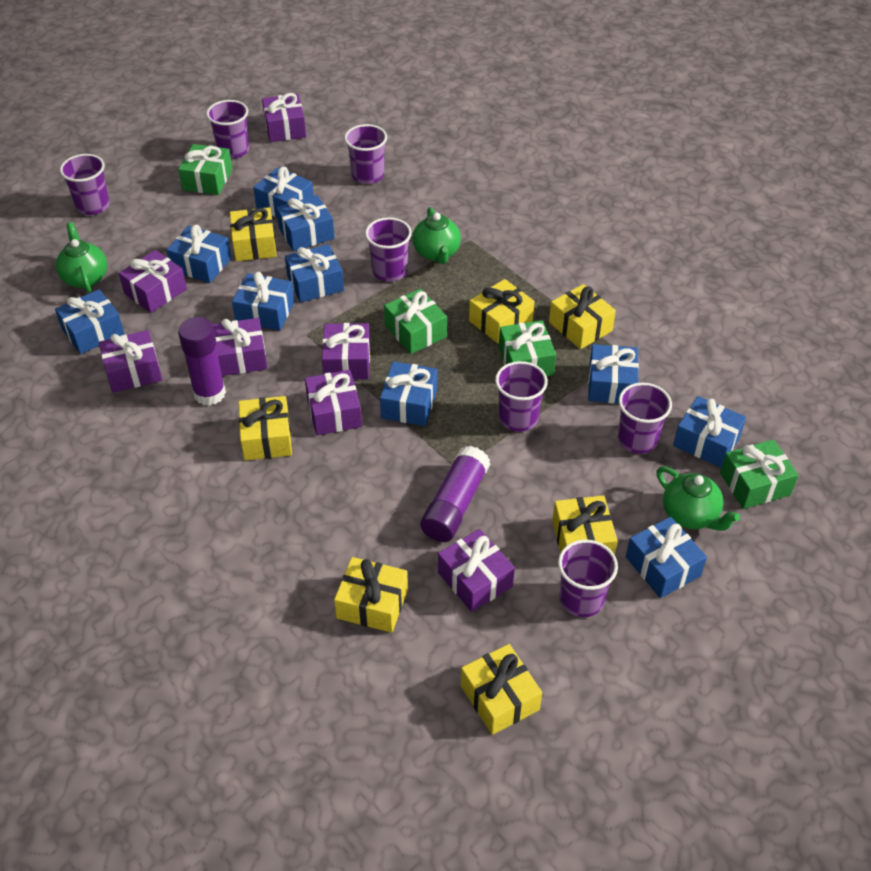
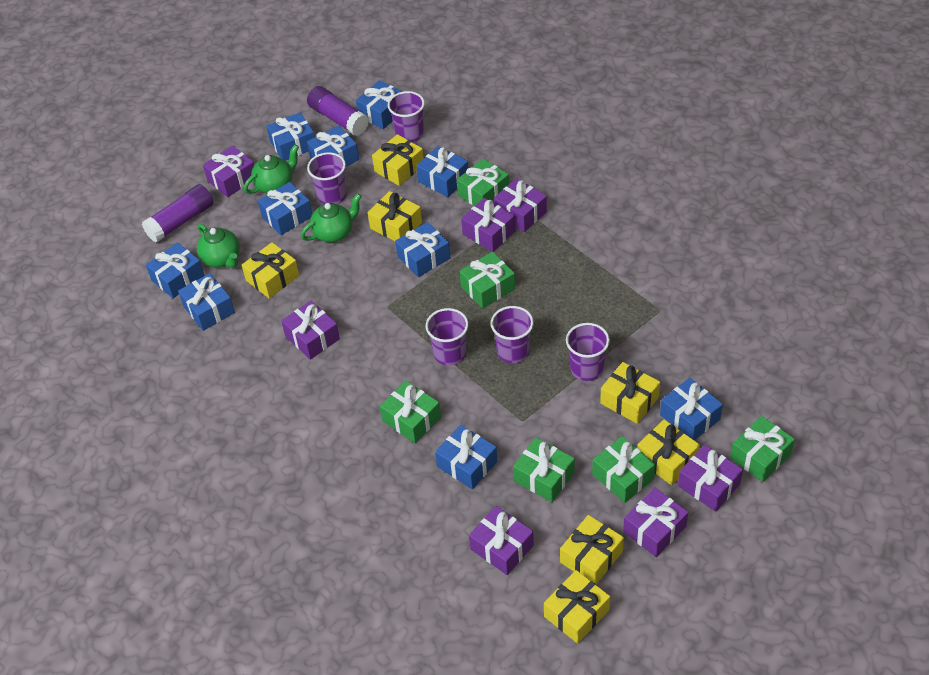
green gift: 4 -> 6
purple cup: 7 -> 5

